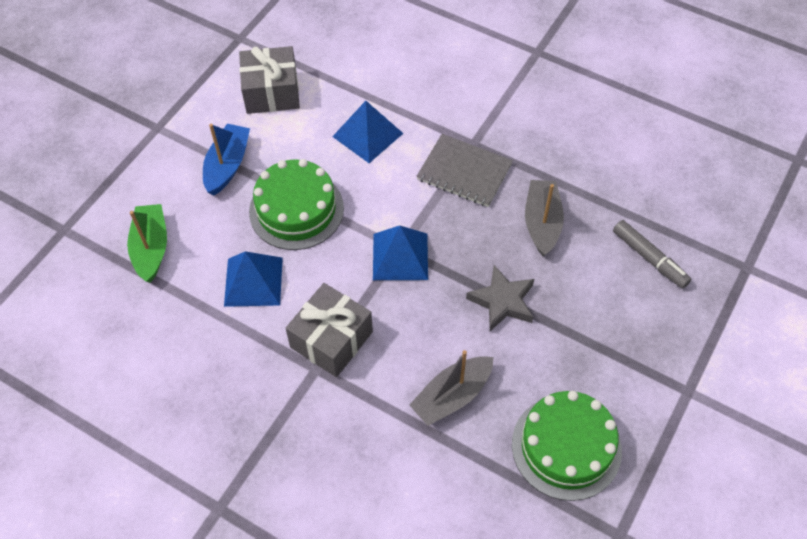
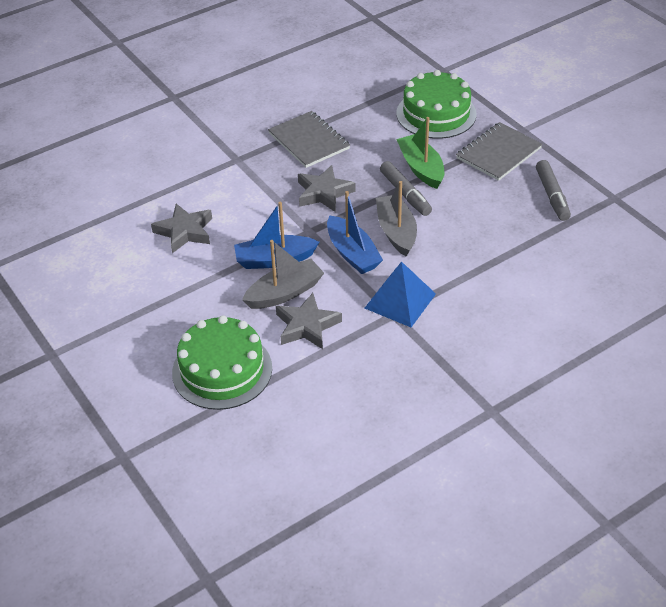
blue boat: 1 -> 2
blue pyramid: 3 -> 1
grey gift: 2 -> 0
grey marker: 1 -> 2
grey notebook: 1 -> 2
grey star: 1 -> 3

